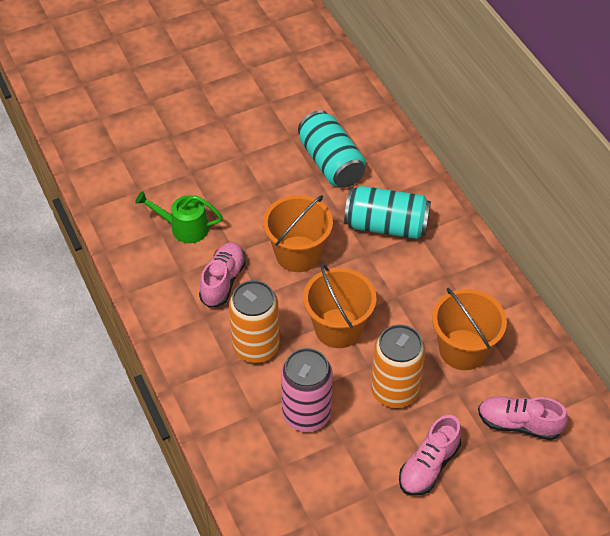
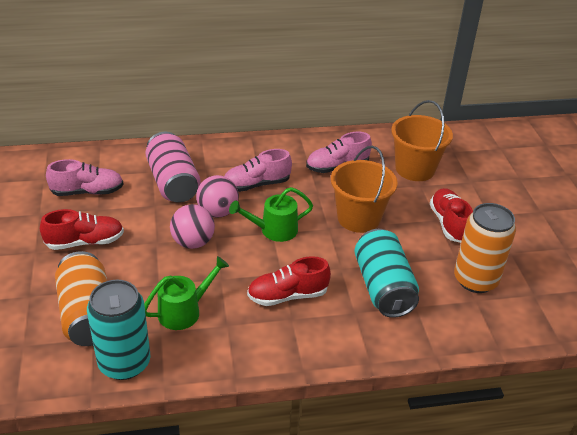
green watering can: 1 -> 2
orange bucket: 3 -> 2
pink ball: 0 -> 2
red shoe: 0 -> 3

